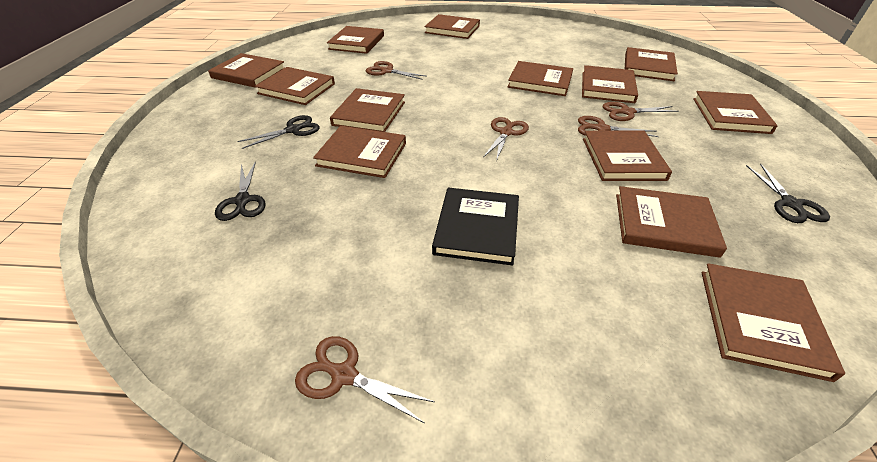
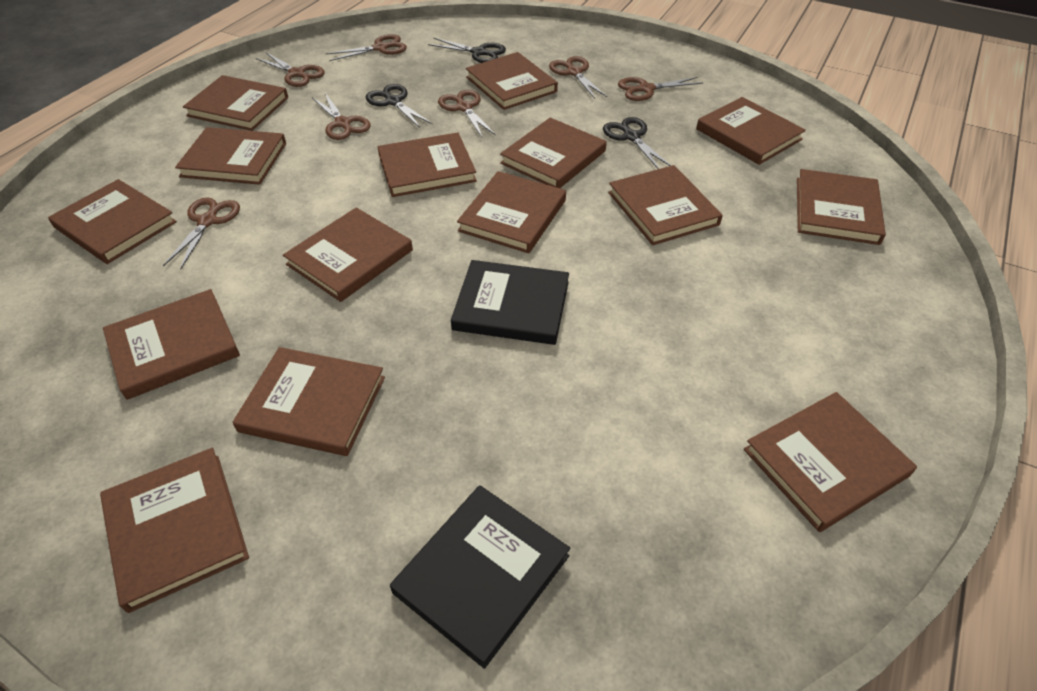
black book: 1 -> 2
brown book: 13 -> 15
brown scissors: 5 -> 7

